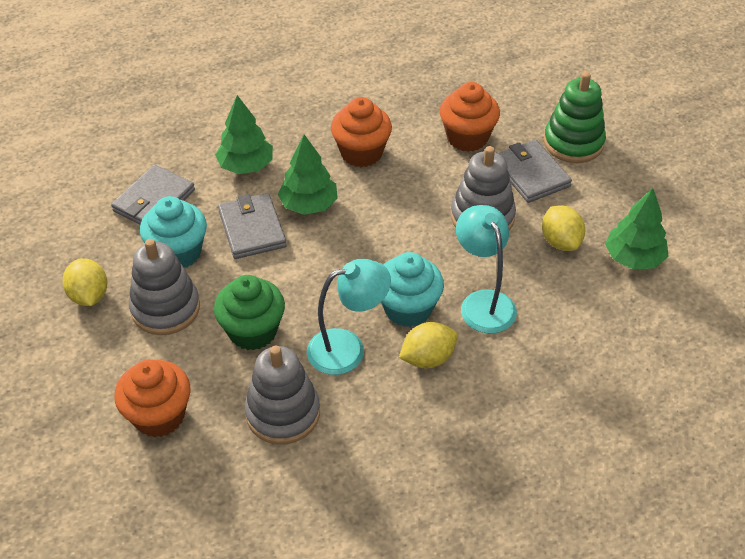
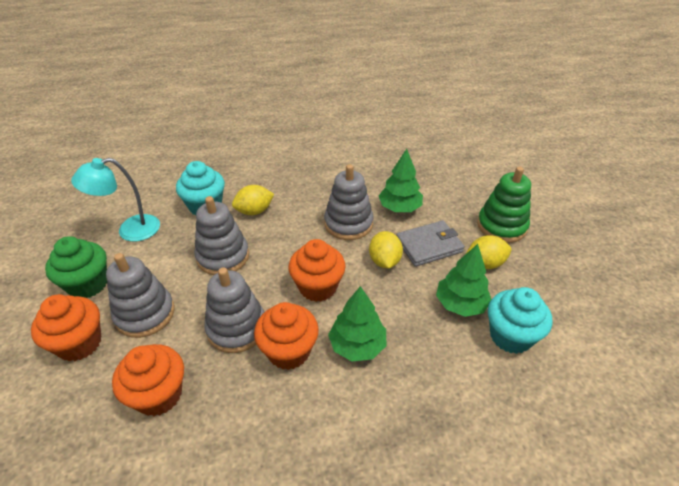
grey stacking toy: 3 -> 4
grey wallet: 3 -> 1
orange cupcake: 3 -> 4
turquoise lamp: 2 -> 1

